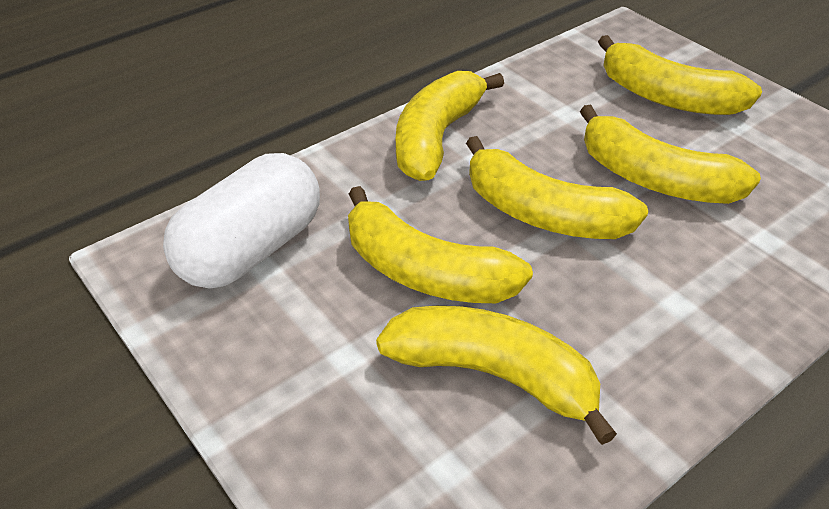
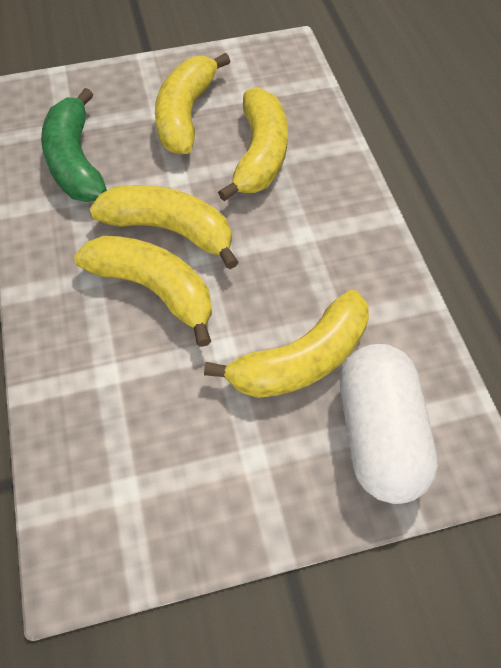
green banana: 0 -> 1
yellow banana: 6 -> 5

